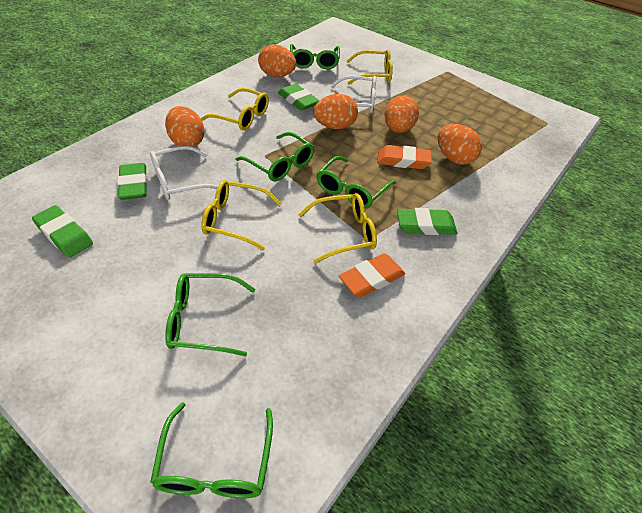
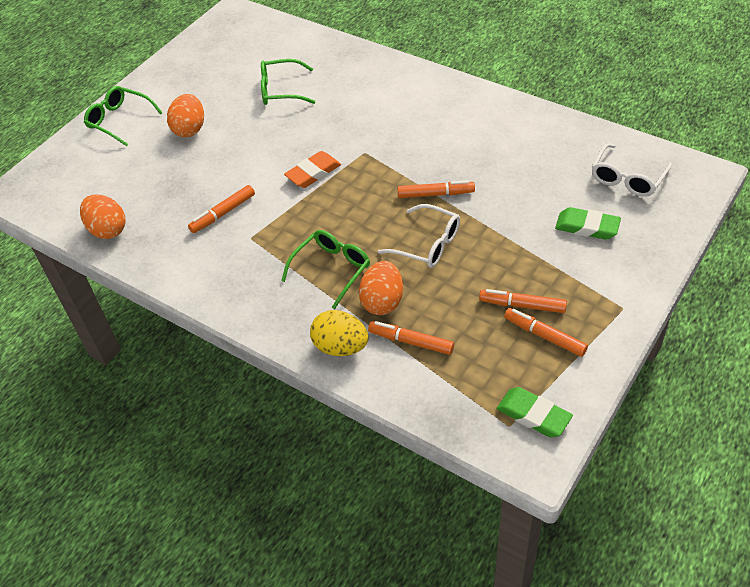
green eraser: 4 -> 2
green glasses: 5 -> 3
orange egg: 5 -> 3
orange eraser: 2 -> 1
orange marker: 0 -> 5
yellow egg: 0 -> 1
yellow glasses: 4 -> 0

